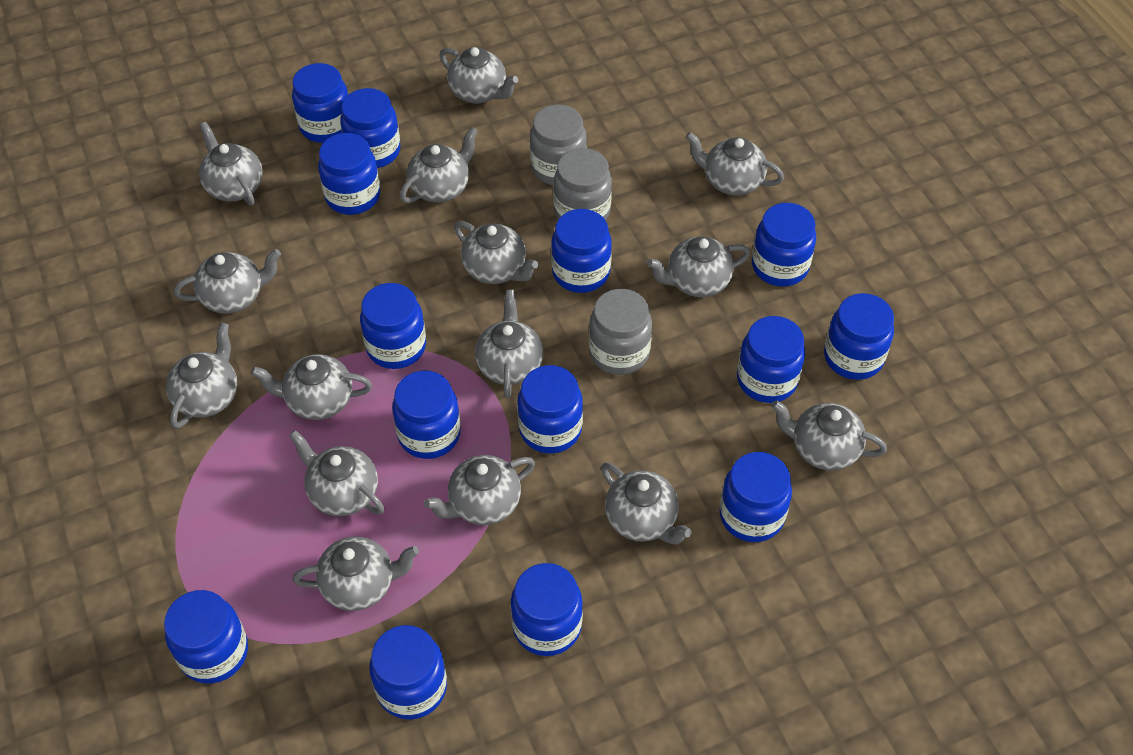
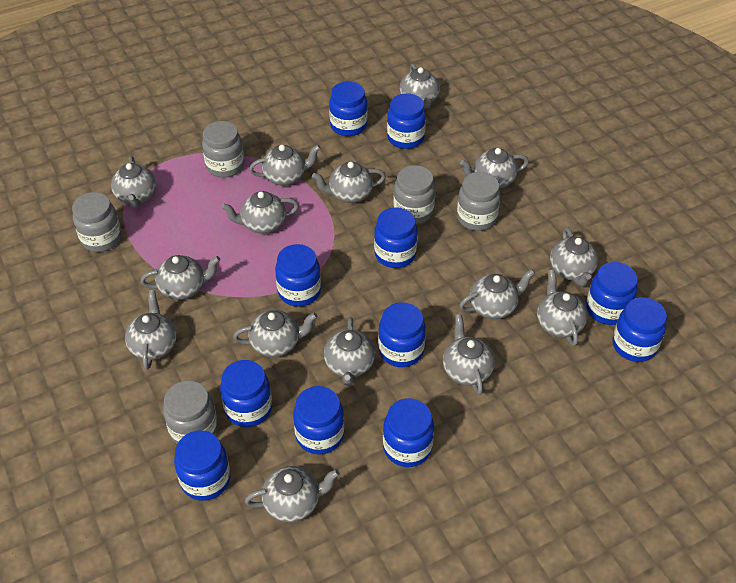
blue jar: 14 -> 11
grey jar: 3 -> 5

